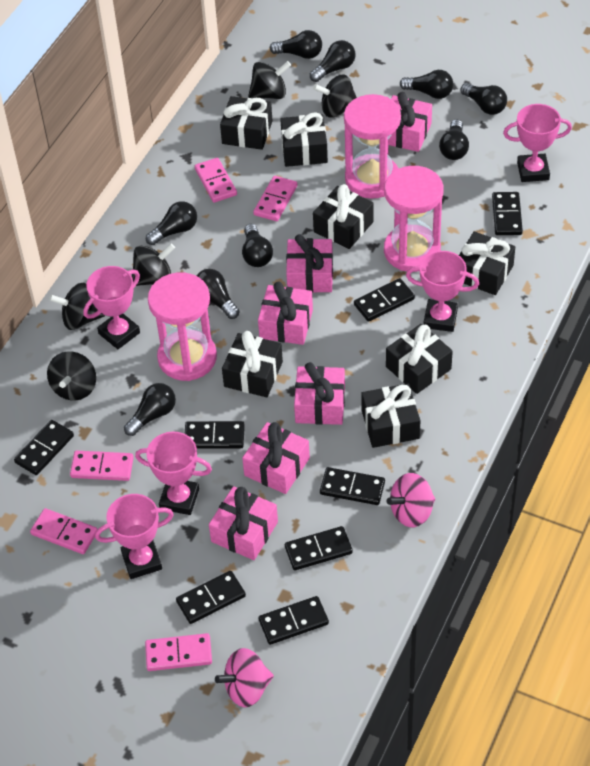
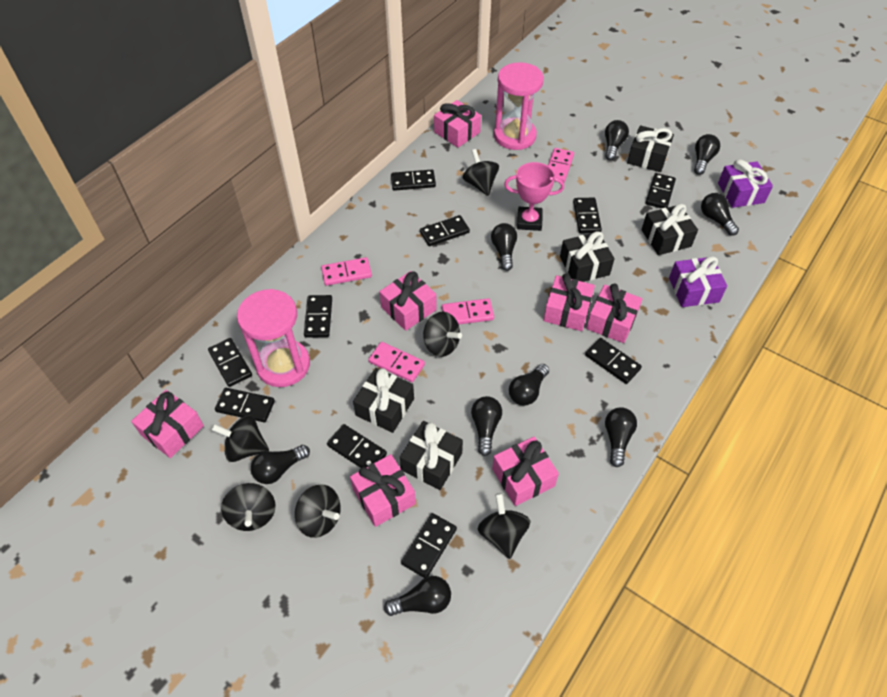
black domino: 8 -> 10
black gift: 7 -> 5
black spinning top: 5 -> 6
pink domino: 5 -> 4
pink gift: 6 -> 7
pink hourglass: 3 -> 2
pink spinning top: 2 -> 0
pink trophy: 5 -> 1
purple gift: 0 -> 2

